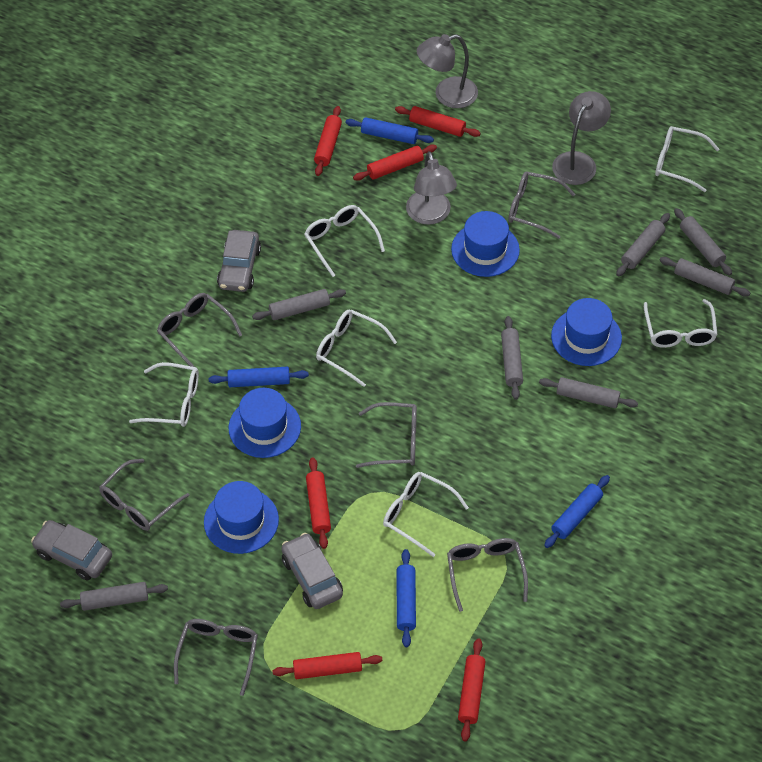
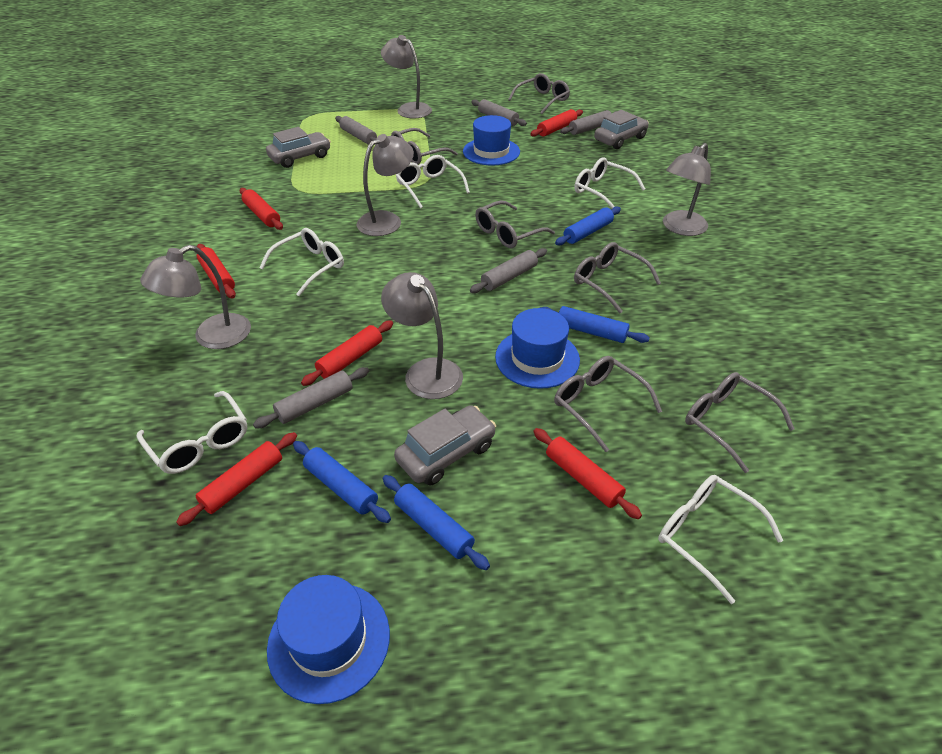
blue hat: 4 -> 3
grey lamp: 3 -> 5
grey rolling pin: 7 -> 5
white glasses: 6 -> 5

